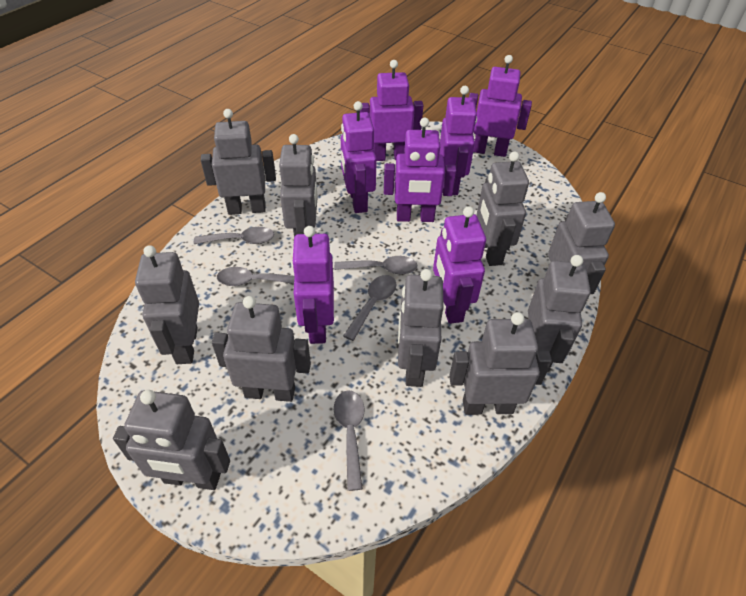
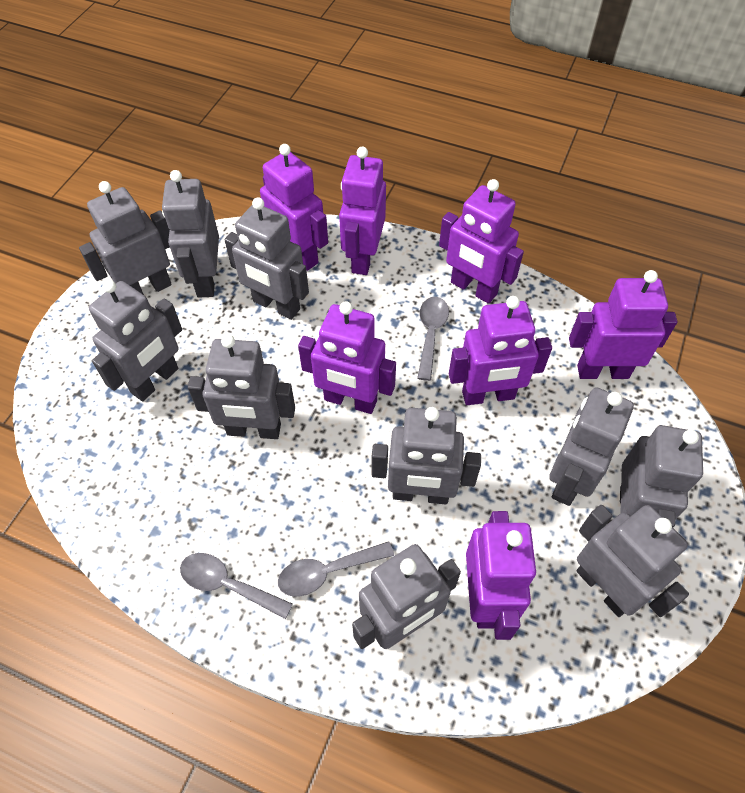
grey spoon: 5 -> 3

